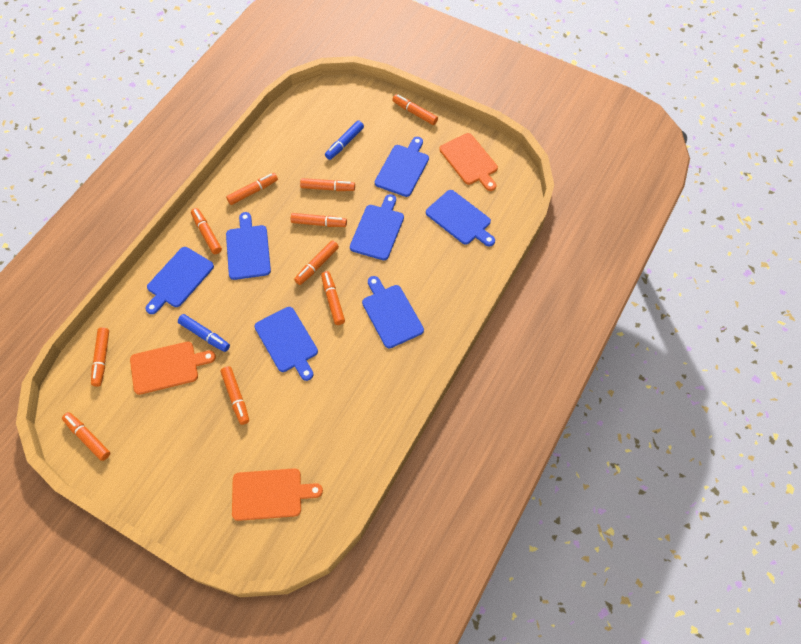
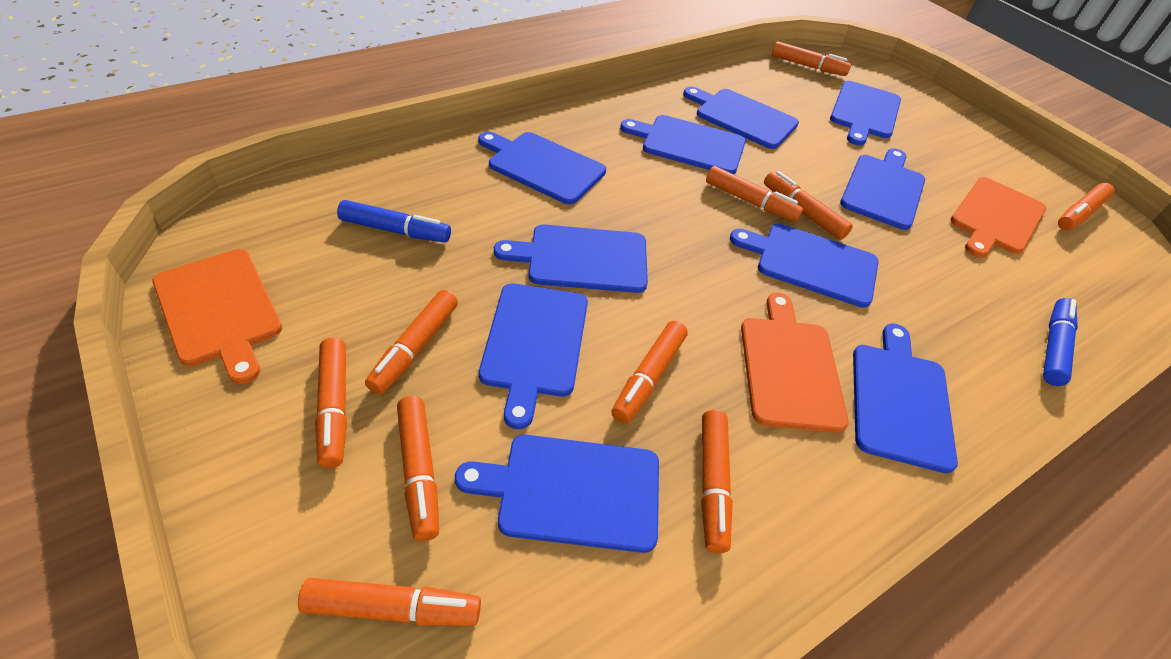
blue cutting board: 7 -> 10

